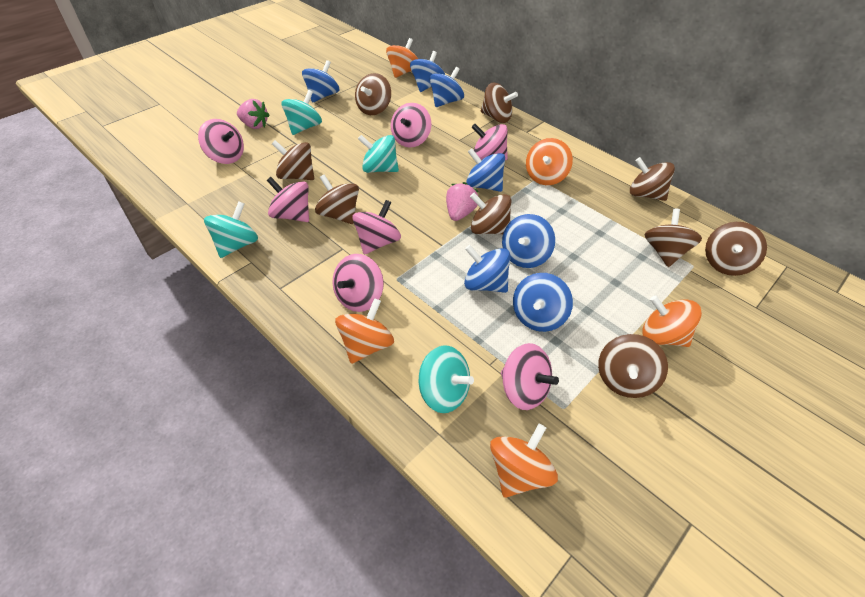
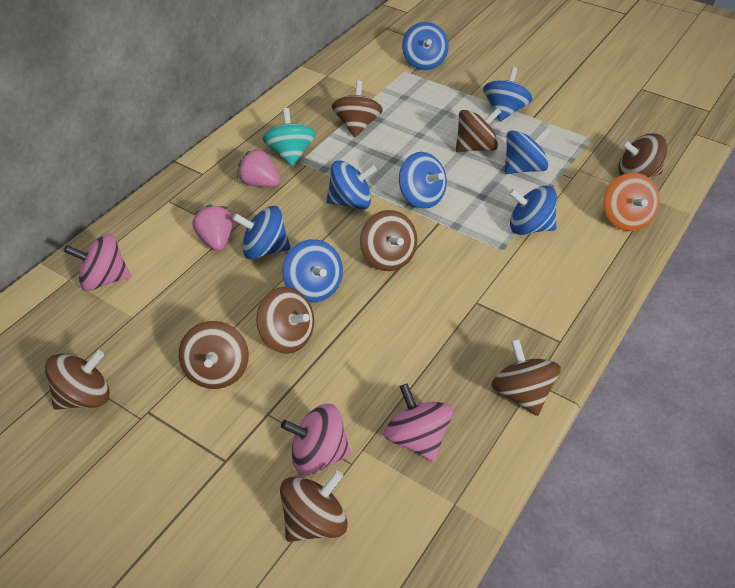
blue spinning top: 7 -> 8
orange spinning top: 5 -> 1
pink spinning top: 7 -> 3
turquoise spinning top: 4 -> 1

